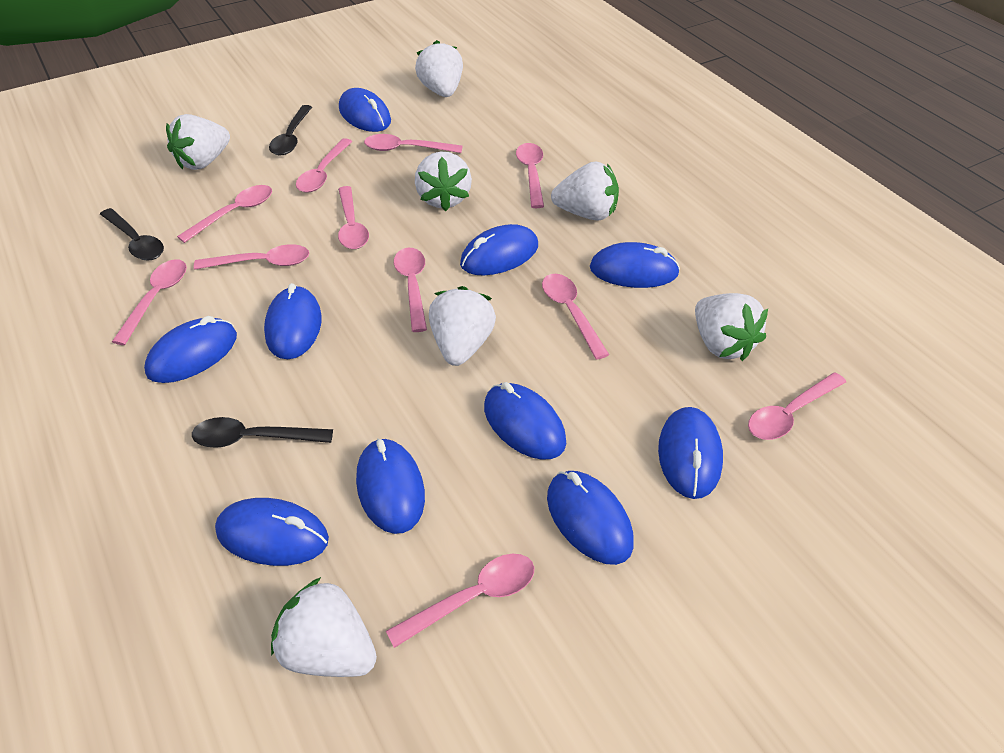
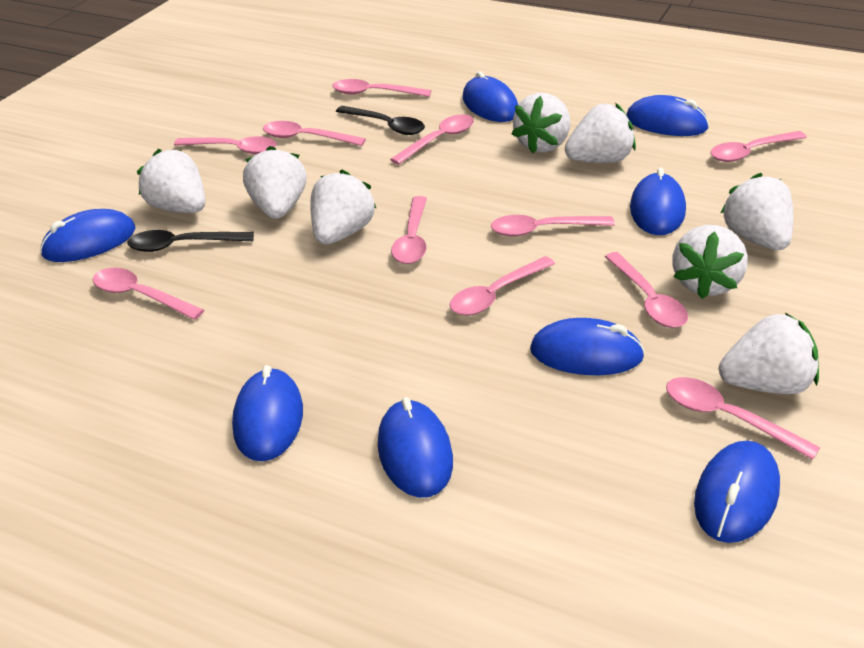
black spoon: 3 -> 2
blue mouse: 10 -> 8
white strawberry: 7 -> 8

